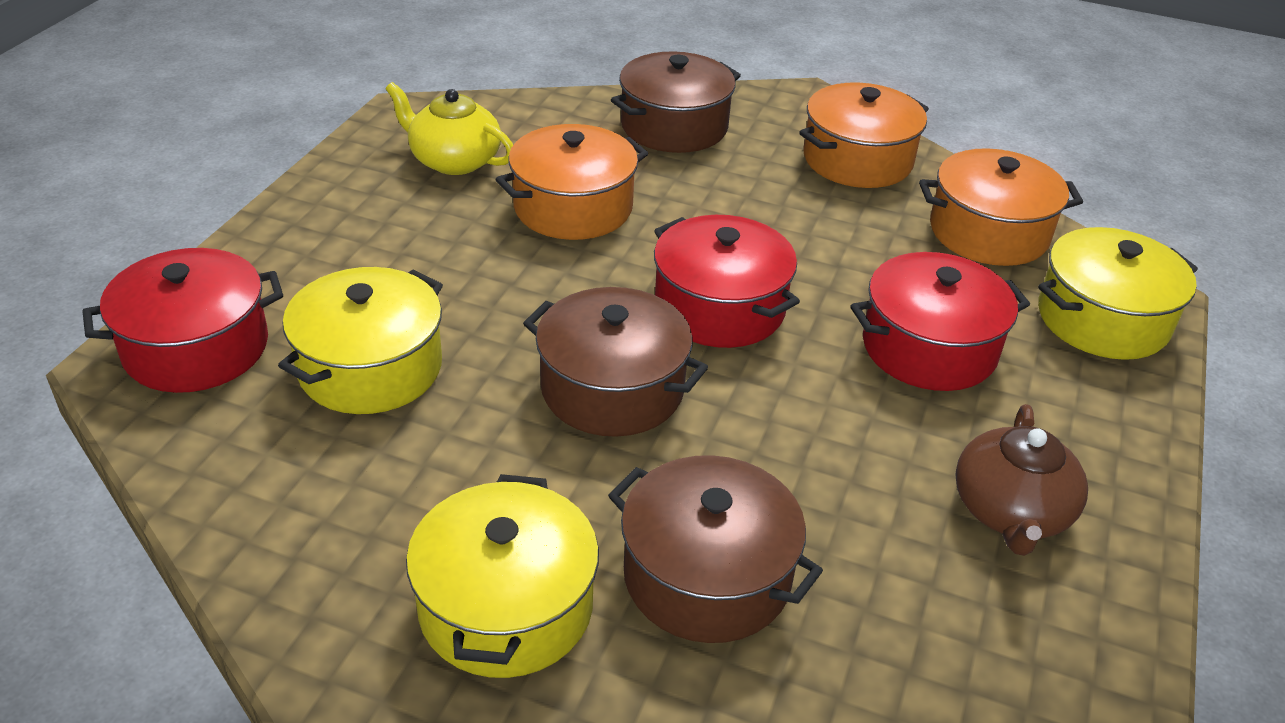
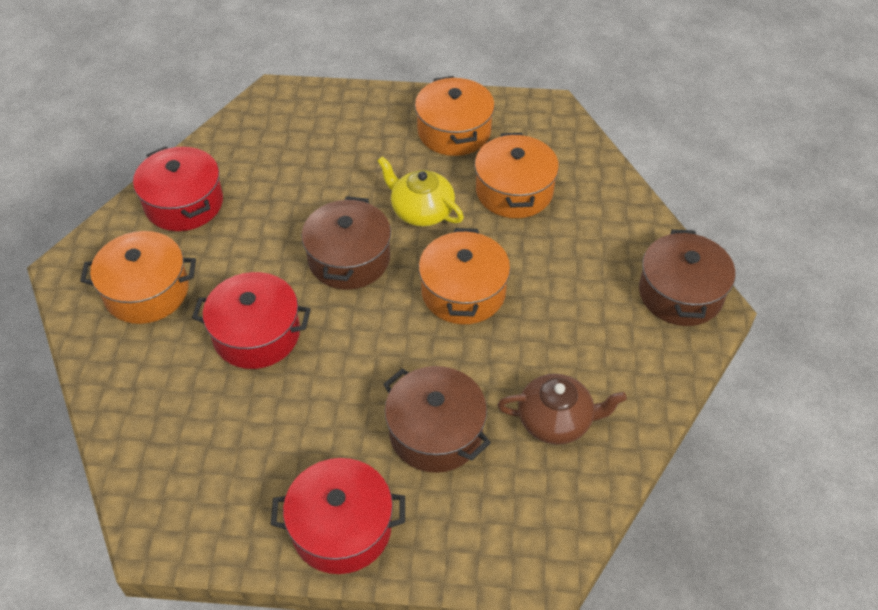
orange pot: 3 -> 4
yellow pot: 3 -> 0

